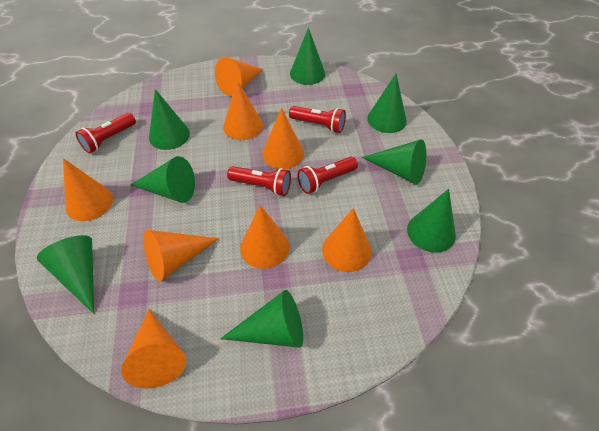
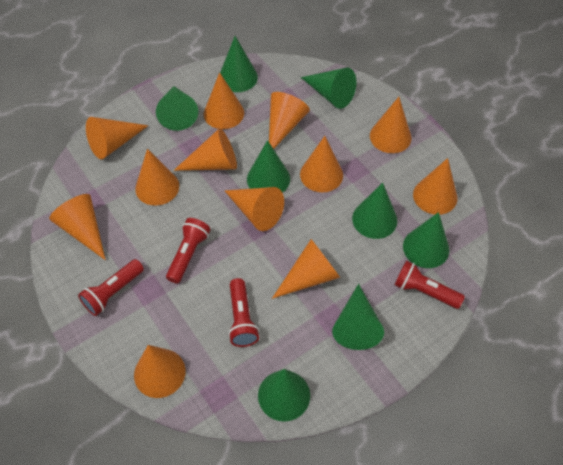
orange cone: 8 -> 12

